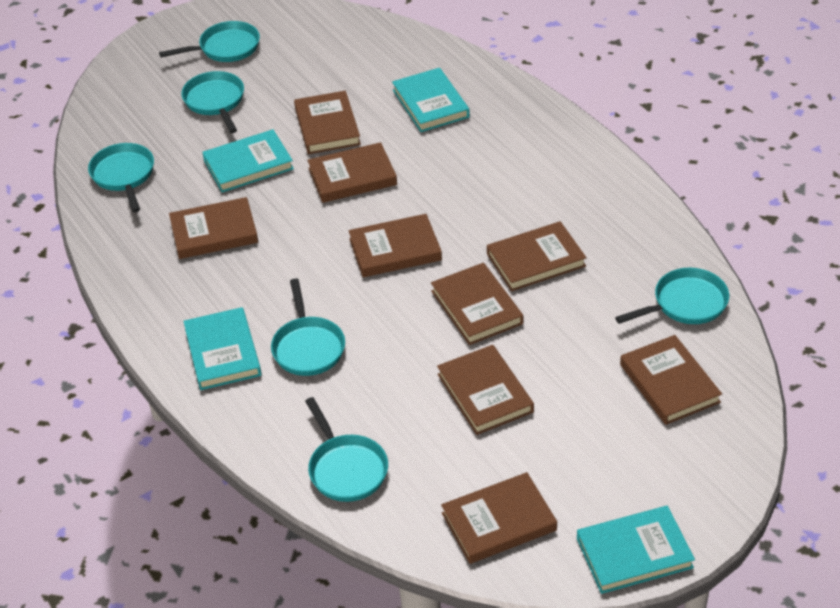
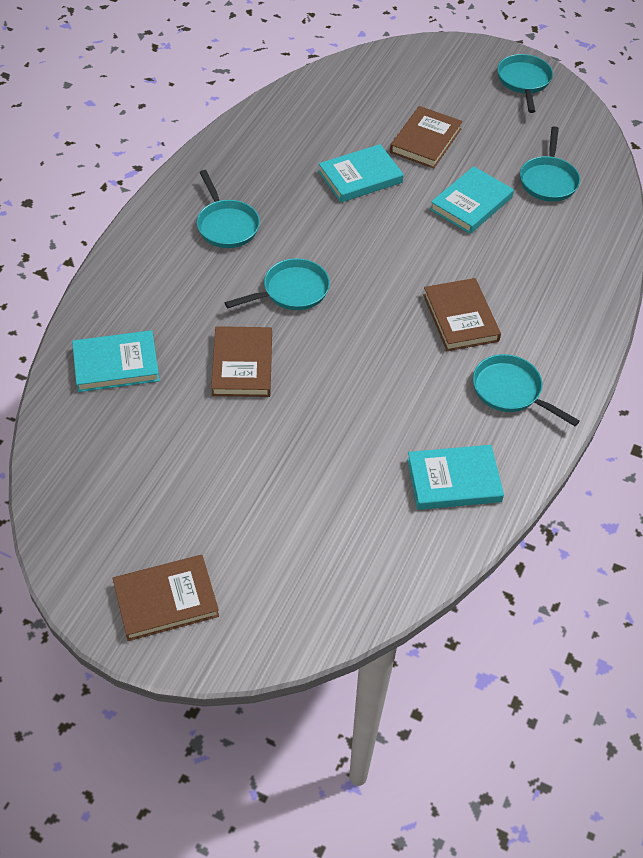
brown book: 9 -> 4
turquoise pan: 6 -> 5

